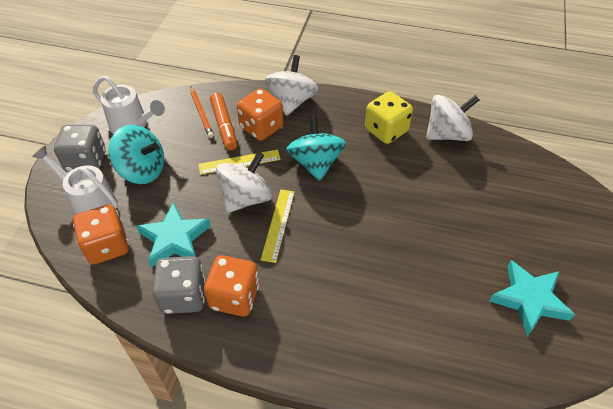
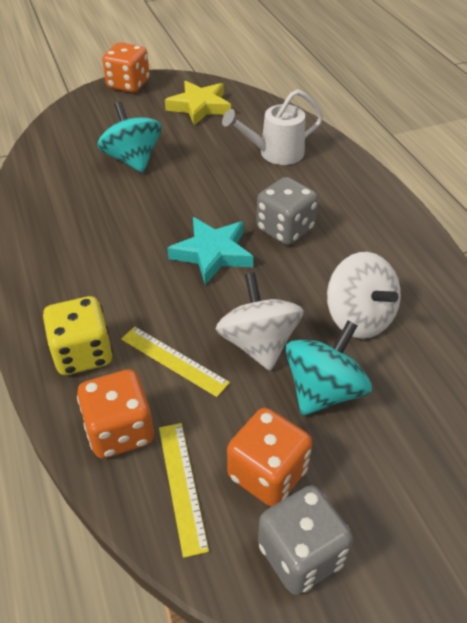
orange marker: 1 -> 0
orange pencil: 1 -> 0
turquoise star: 2 -> 1
white spinning top: 3 -> 2
white watering can: 2 -> 1
yellow star: 0 -> 1

